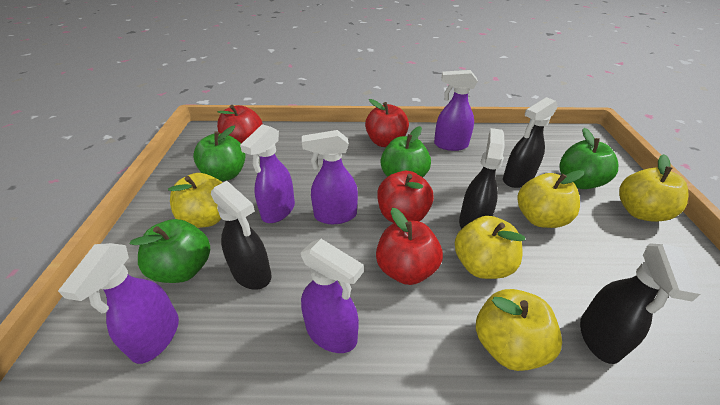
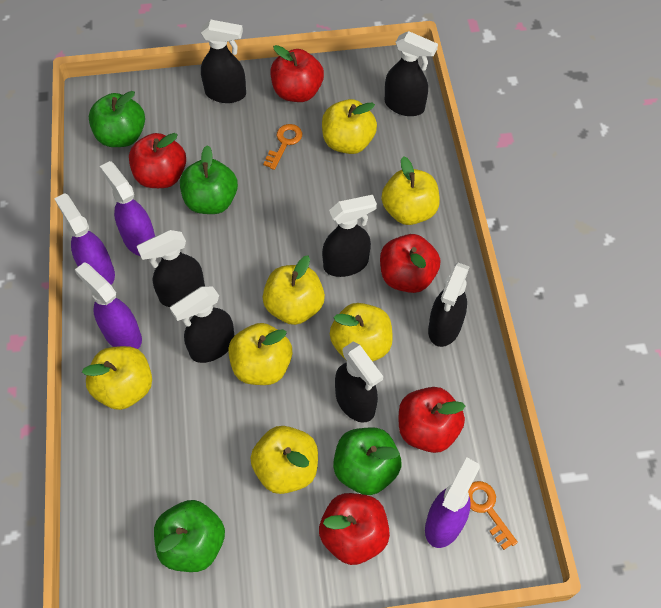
black spray bottle: 4 -> 7
orange key: 0 -> 2
purple spray bottle: 5 -> 4
red apple: 4 -> 5
yellow apple: 5 -> 7

